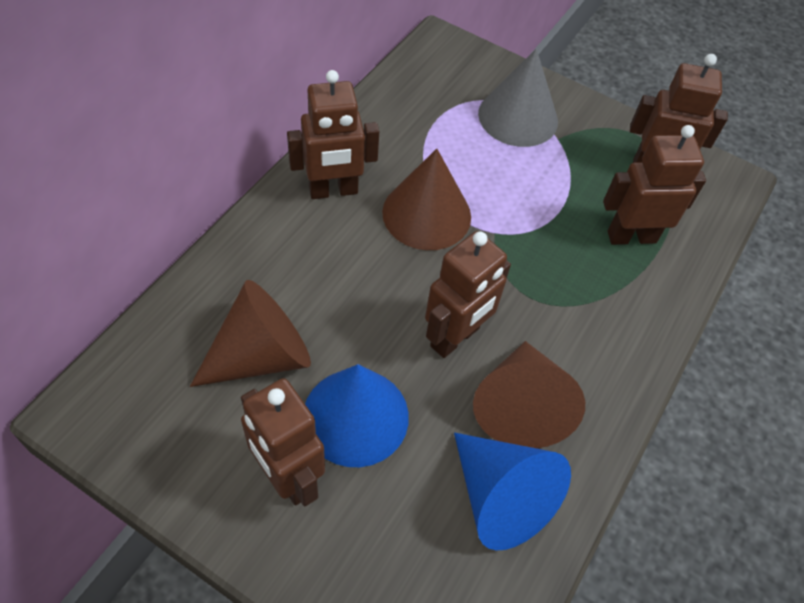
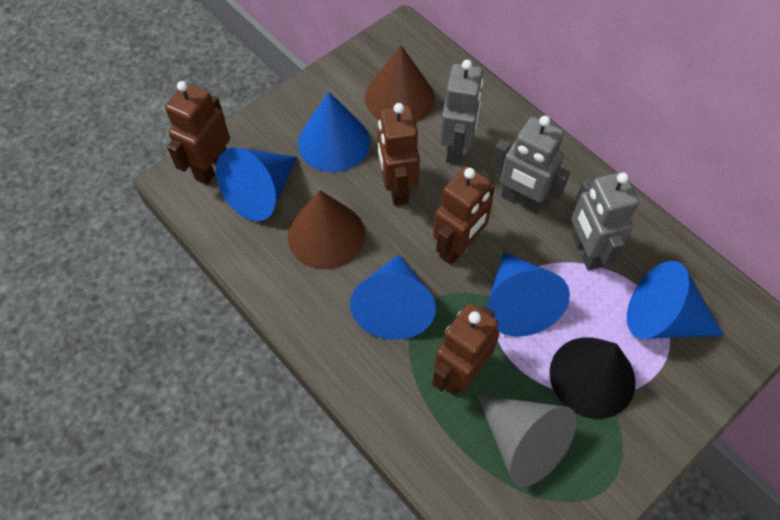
black cone: 0 -> 1
blue cone: 2 -> 5
brown cone: 3 -> 2
brown robot: 5 -> 4
grey robot: 0 -> 3

